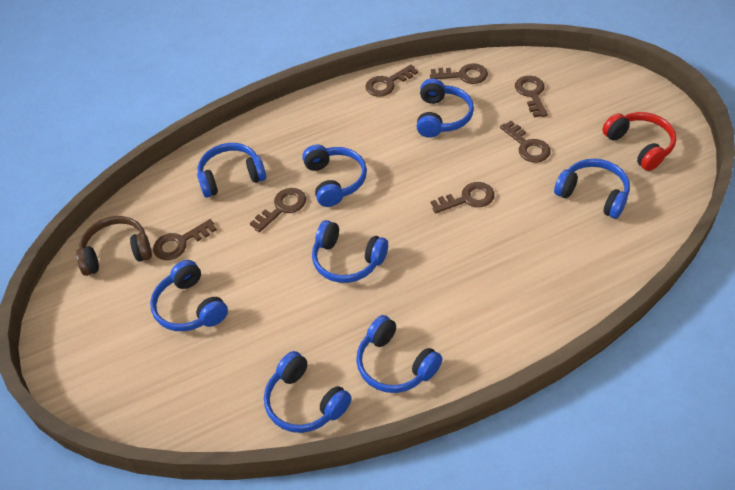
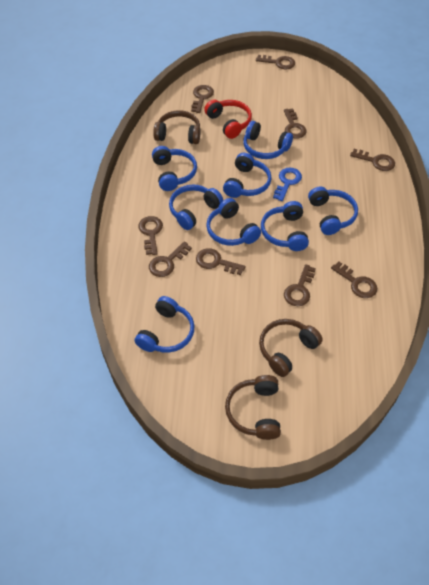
blue key: 0 -> 1
brown headphones: 1 -> 3
brown key: 7 -> 9

